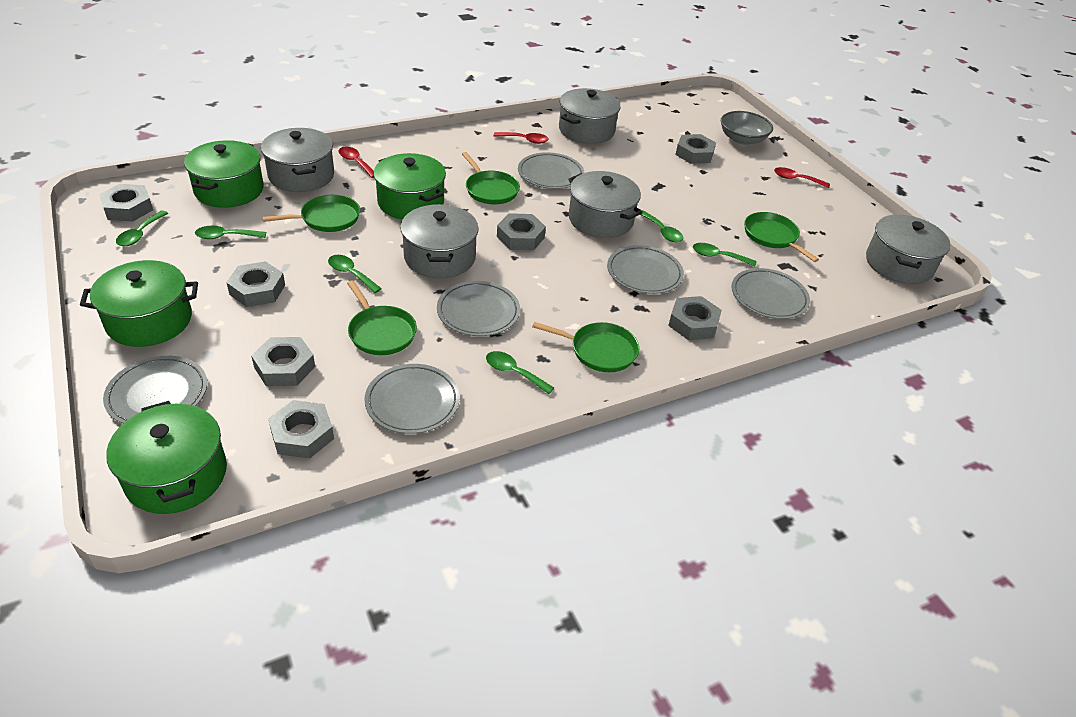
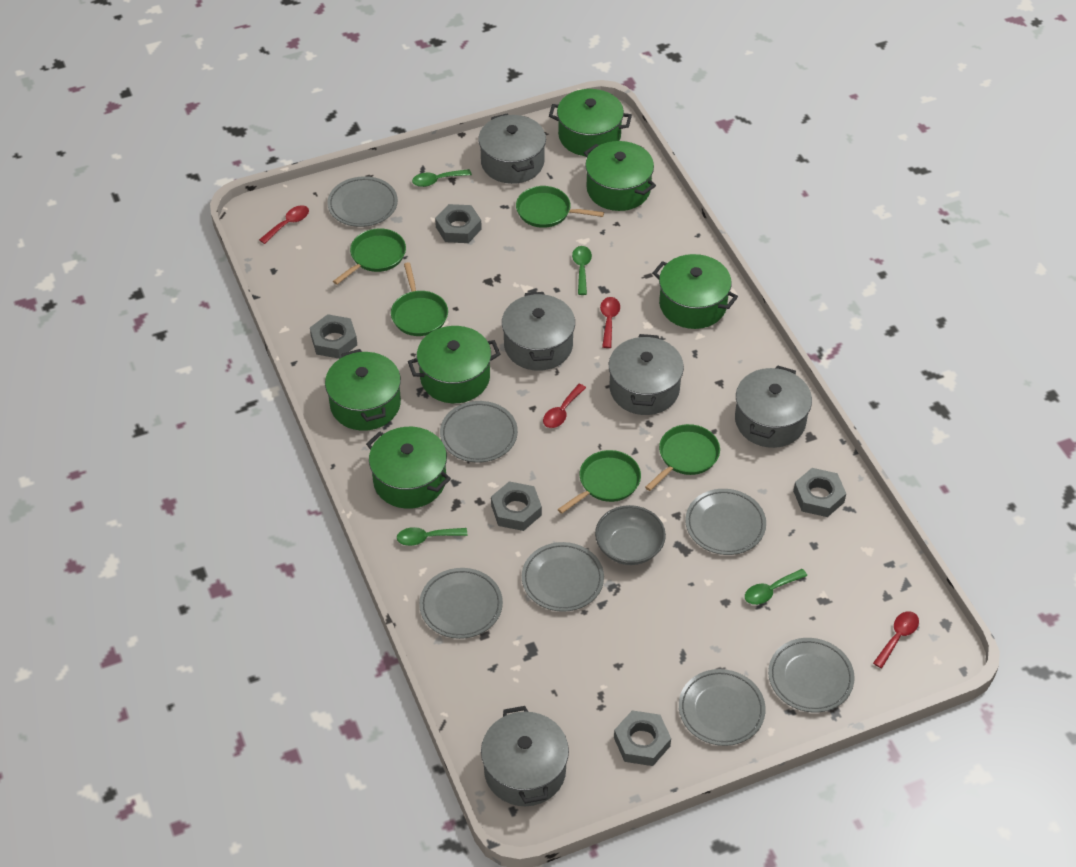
green pot: 4 -> 6
green spoon: 6 -> 4
grey nut: 7 -> 5
grey plate: 6 -> 7
red spoon: 3 -> 4

